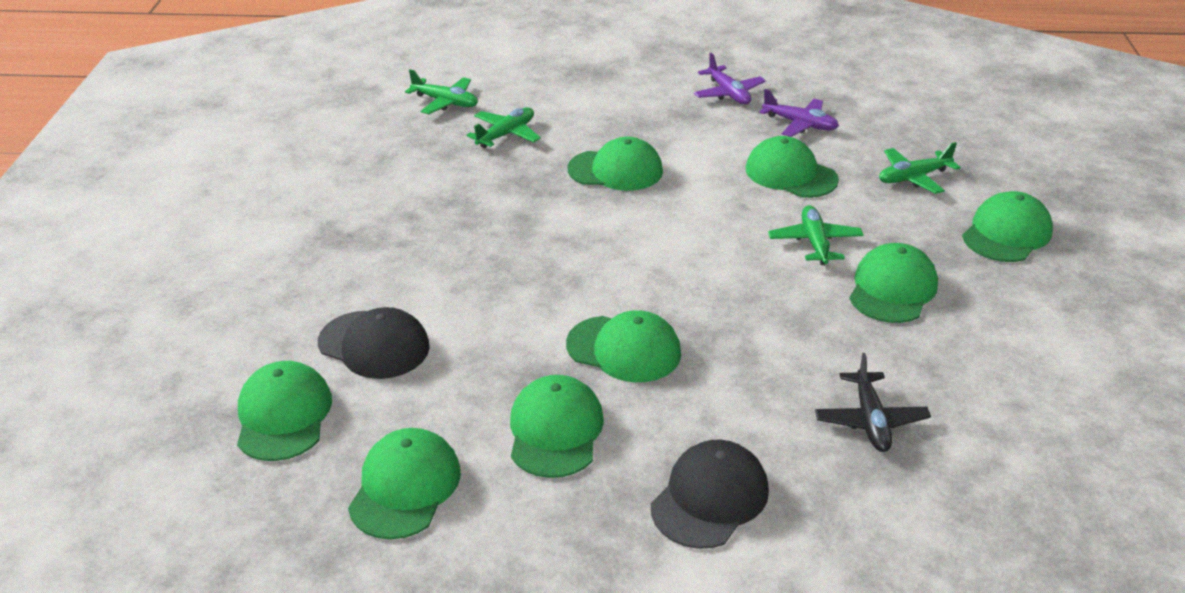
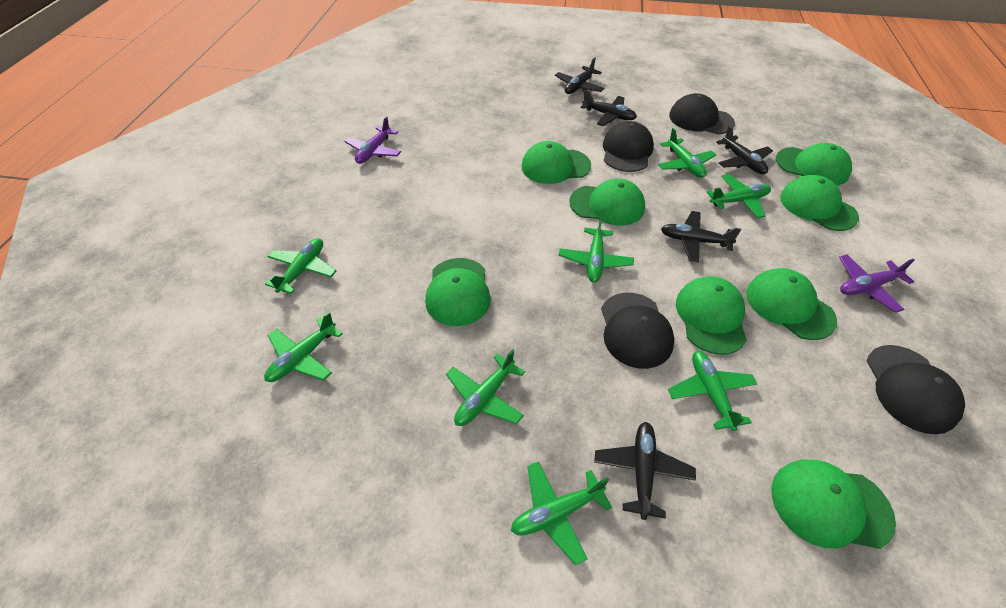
black cap: 2 -> 4
black plane: 1 -> 5
green plane: 4 -> 8

